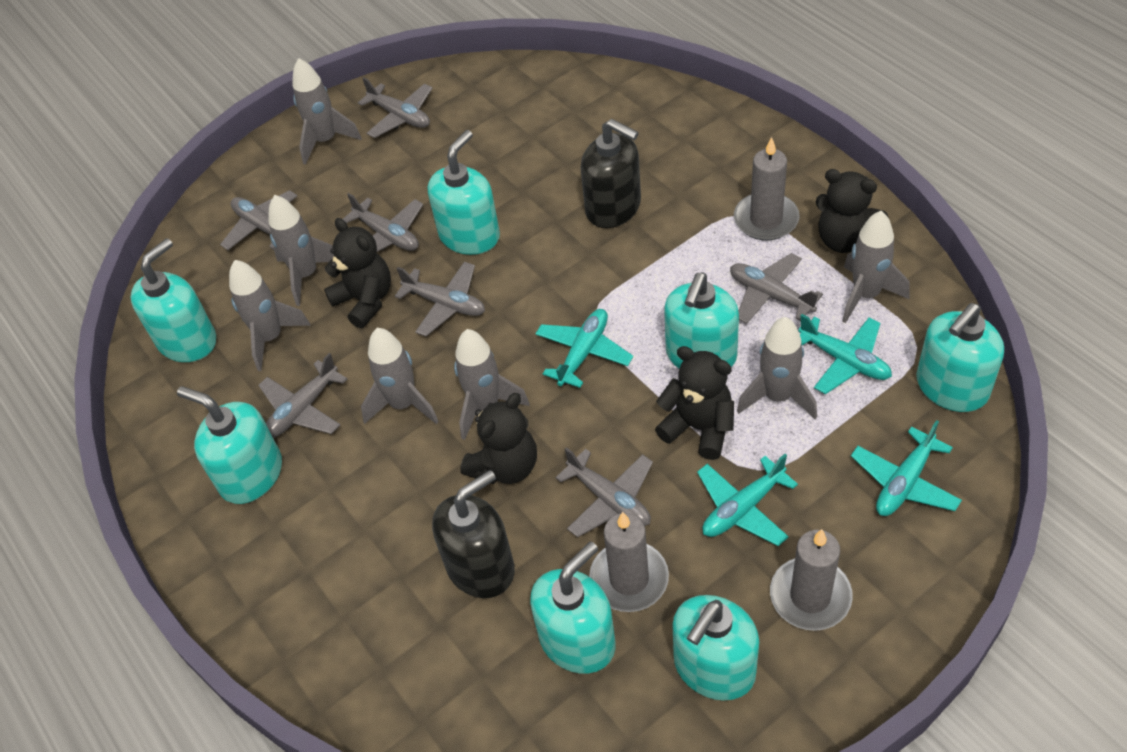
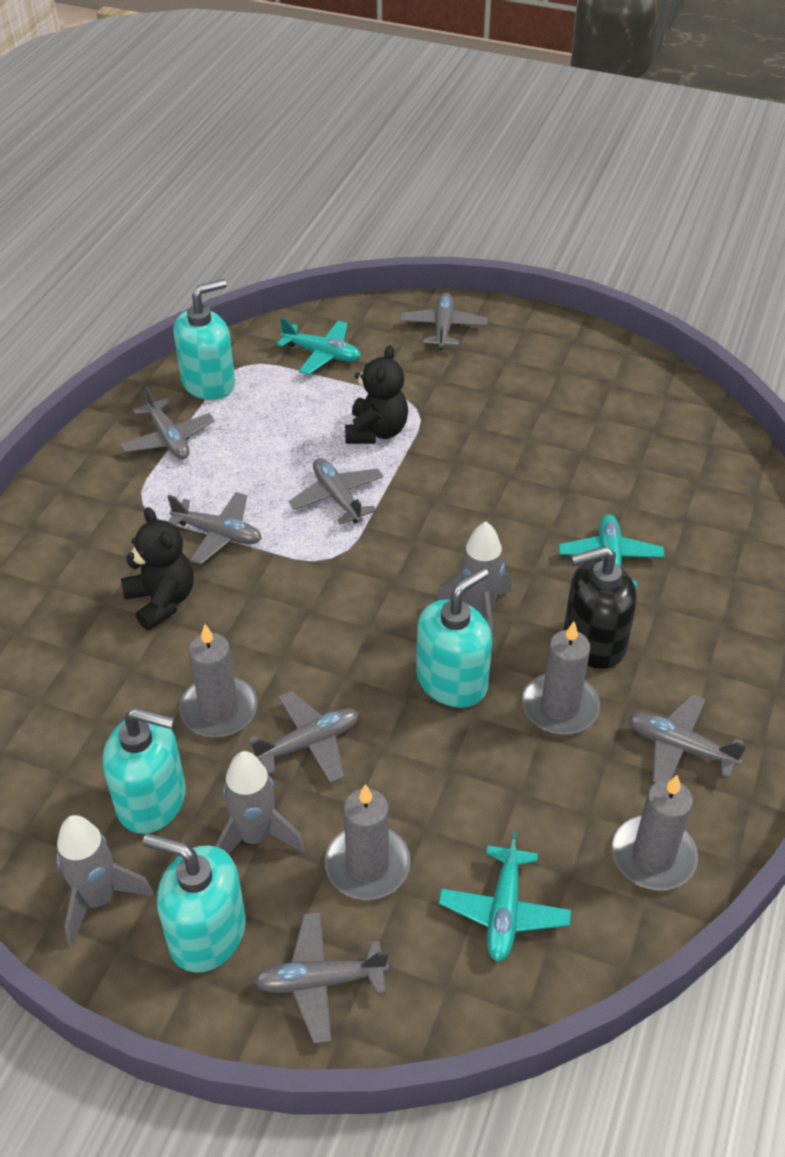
black soap dispenser: 2 -> 1
black teddy bear: 4 -> 2
grey candle: 3 -> 4
grey rocket: 7 -> 3
turquoise plane: 4 -> 3
turquoise soap dispenser: 7 -> 4

